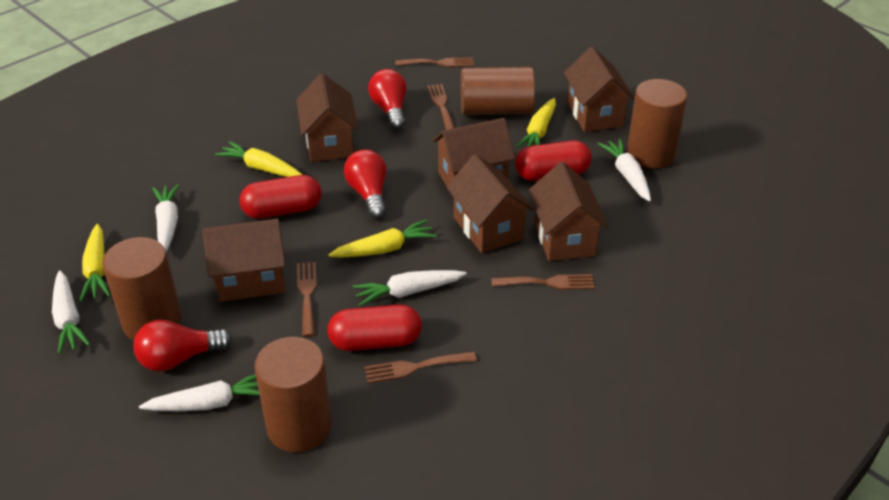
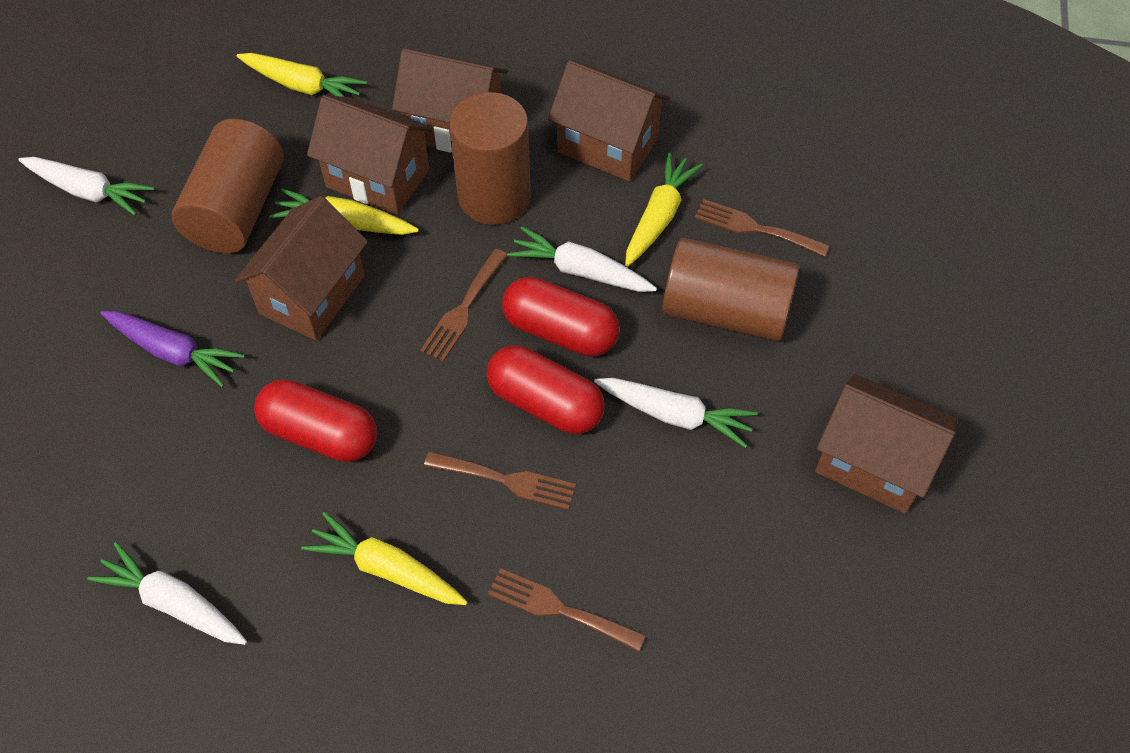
brown cylinder: 4 -> 3
brown fork: 5 -> 4
brown house: 6 -> 5
purple carrot: 0 -> 1
red light bulb: 3 -> 0
white carrot: 5 -> 4

